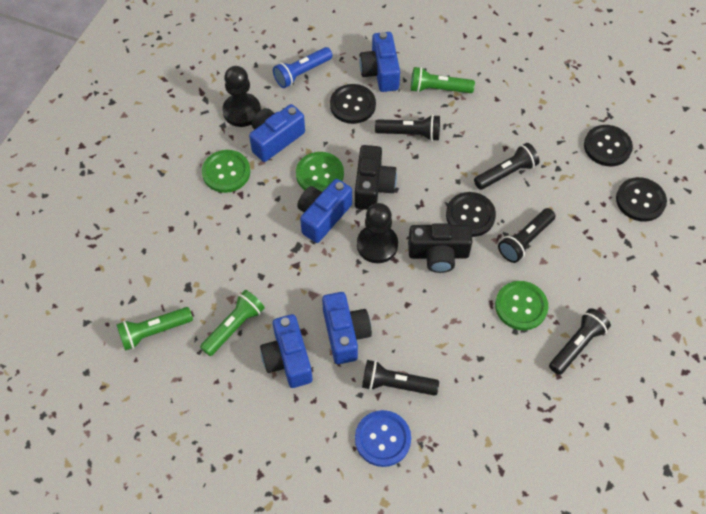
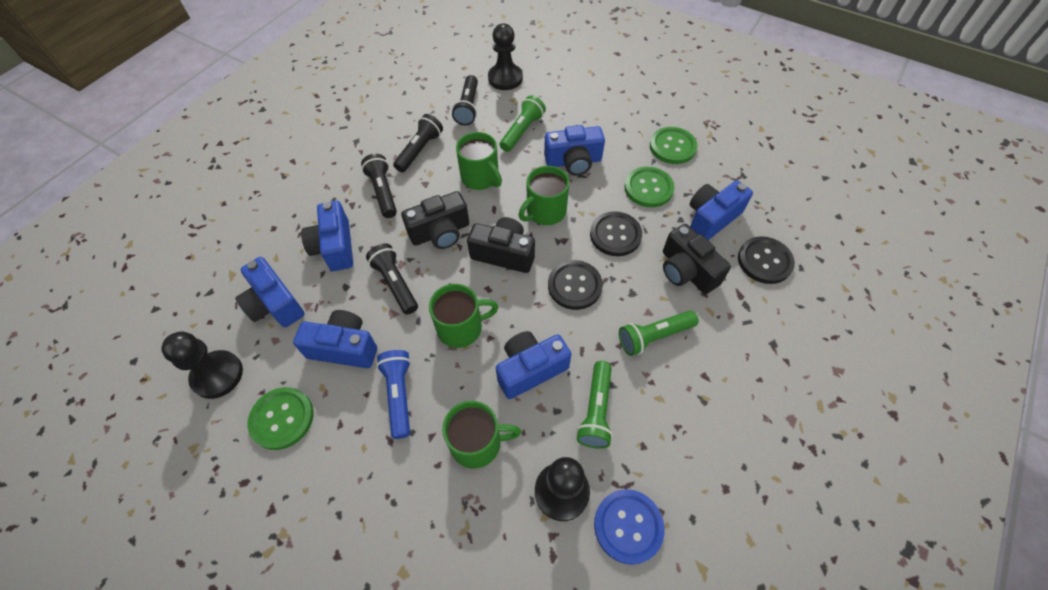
black button: 4 -> 3
black camera: 2 -> 3
black flashlight: 5 -> 4
black pawn: 2 -> 3
blue camera: 5 -> 6
green mug: 0 -> 4

